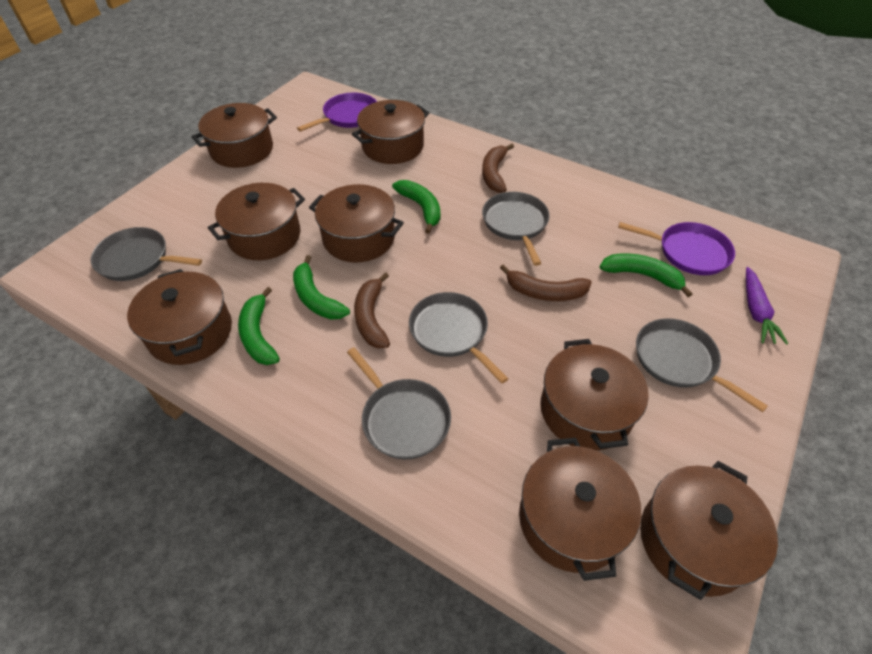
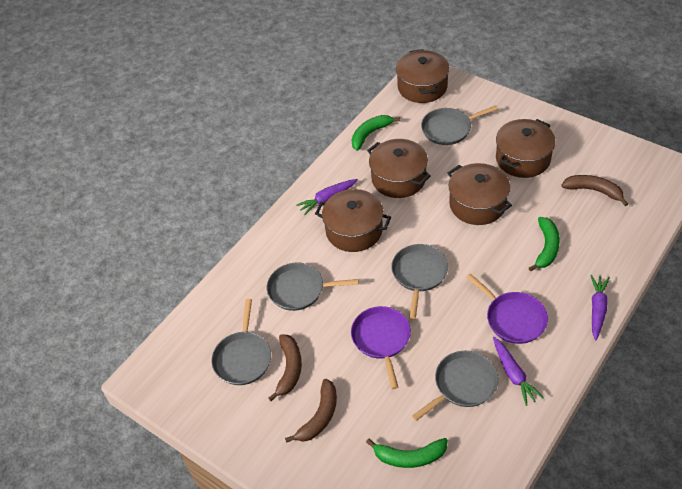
brown pot: 8 -> 5
green banana: 4 -> 3
purple carrot: 1 -> 3

